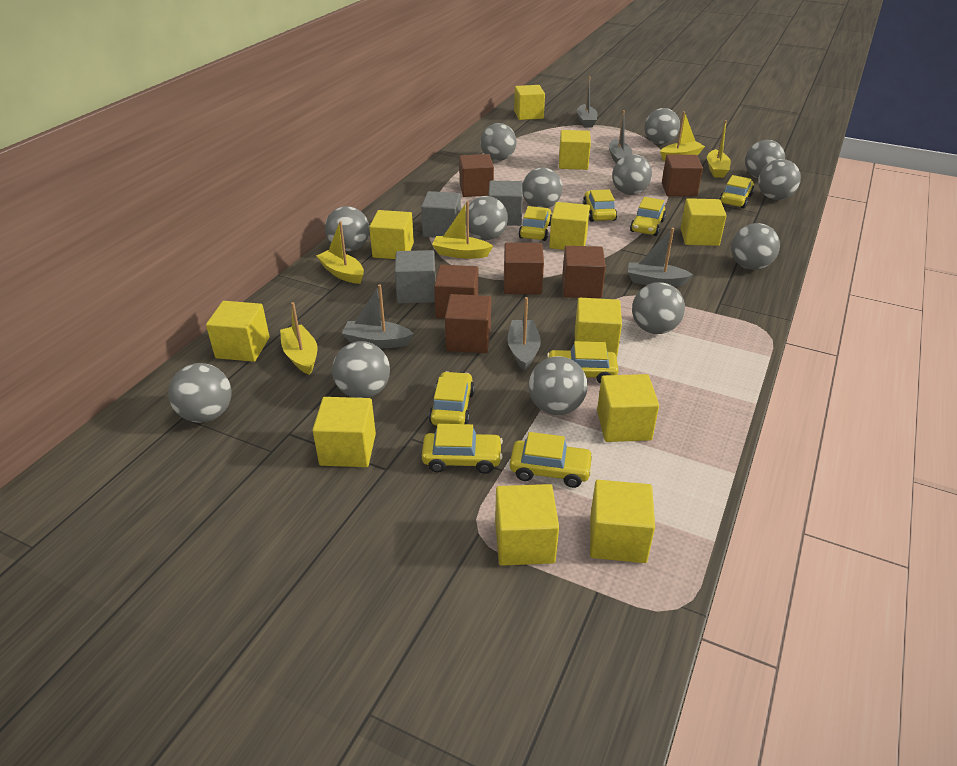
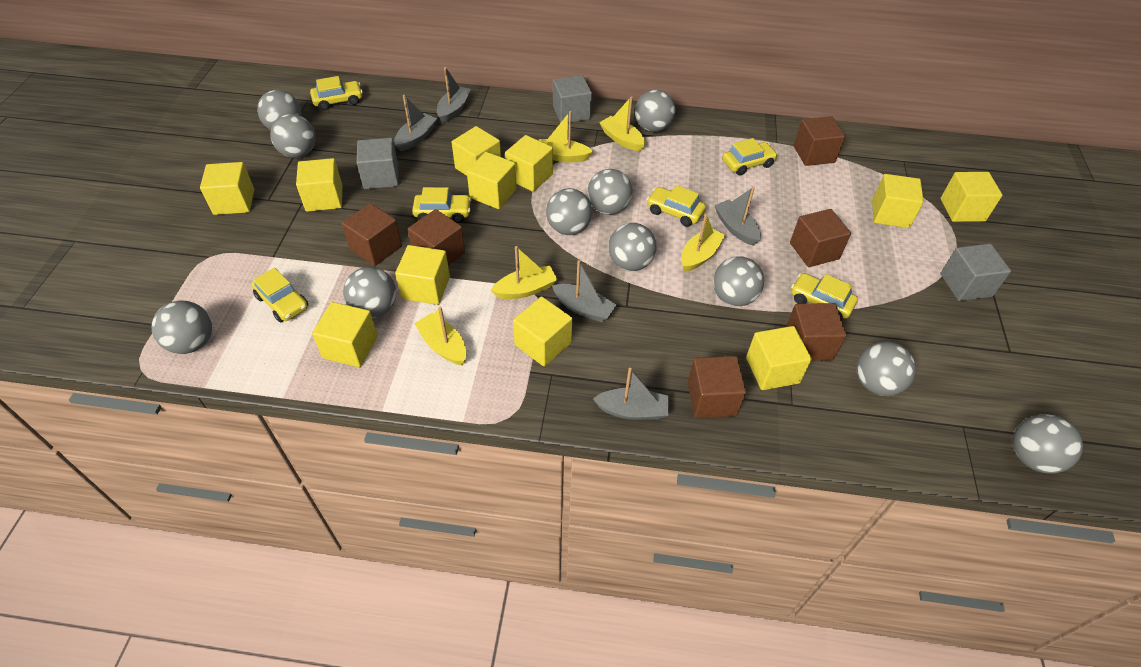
grey ball: 13 -> 11
yellow car: 8 -> 6

